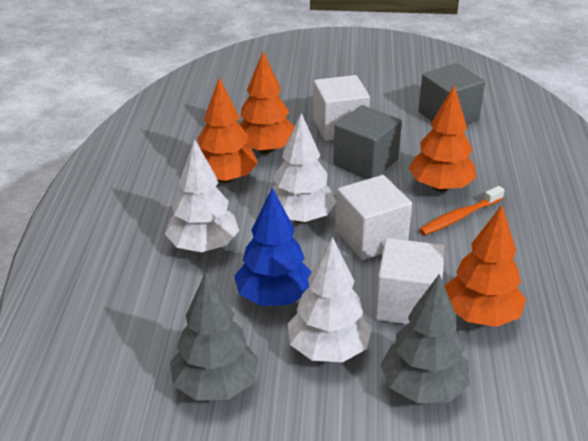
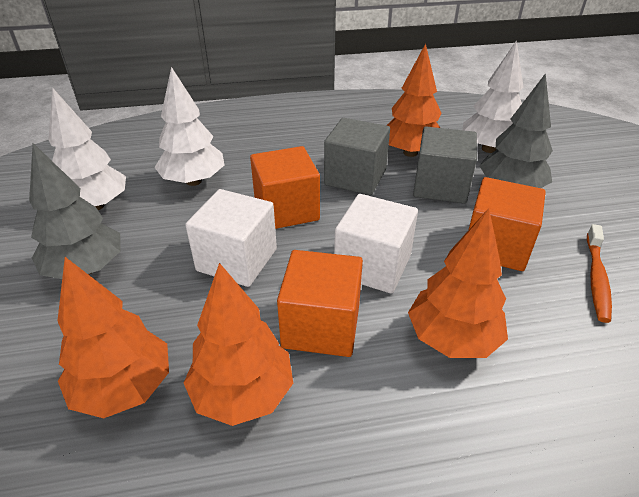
blue tree: 1 -> 0
orange cube: 0 -> 3
white cube: 3 -> 2

